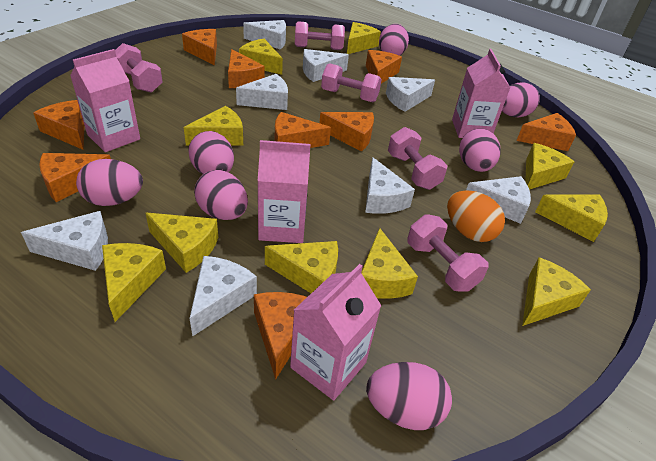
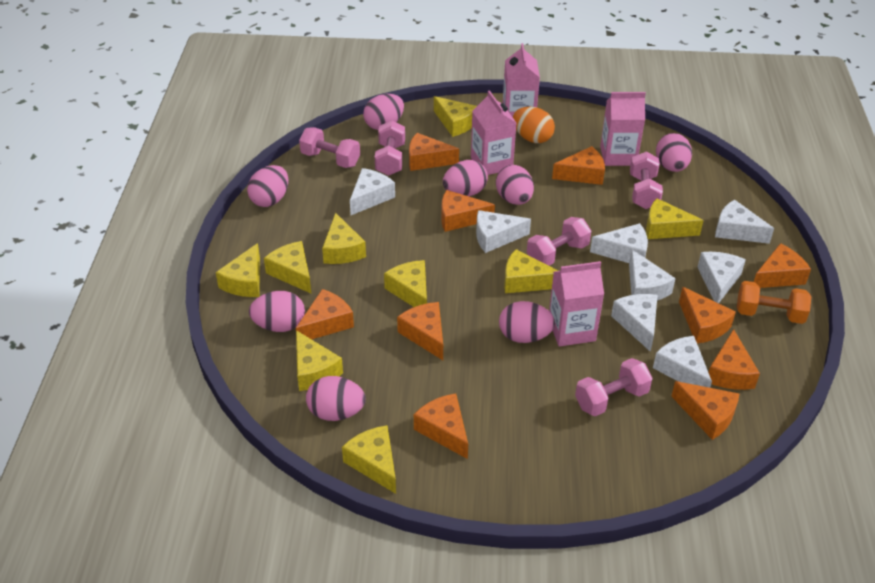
orange cheese: 9 -> 10
orange dumbbell: 0 -> 1
pink egg: 7 -> 8
yellow cheese: 10 -> 9

